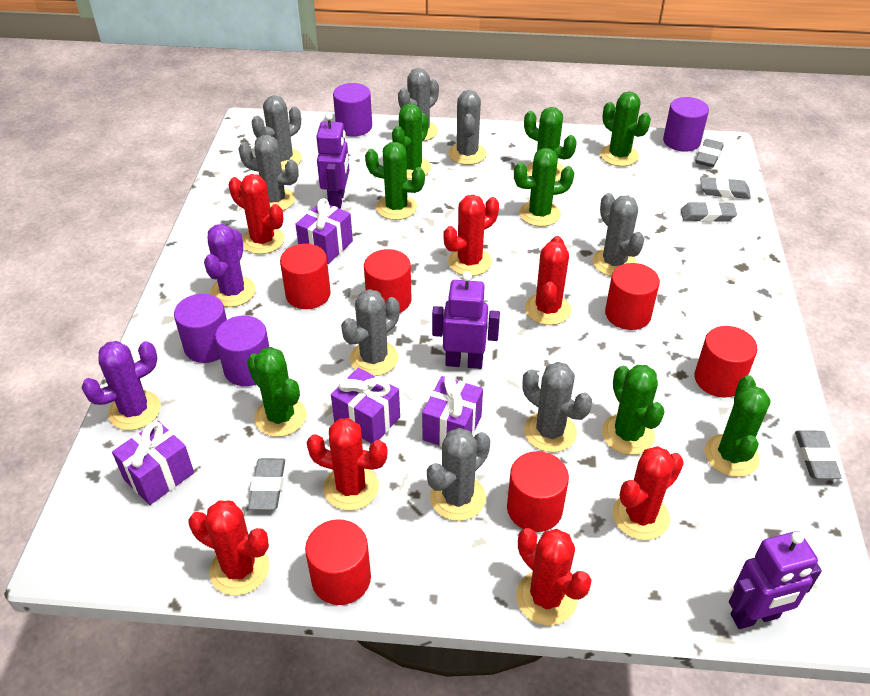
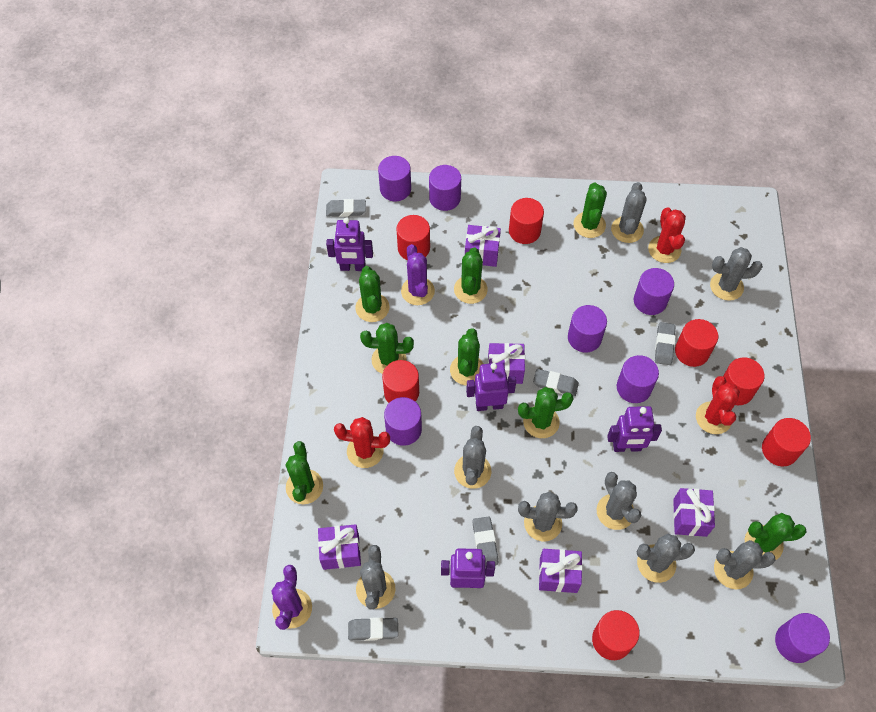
purple cylinder: 4 -> 7
purple gift: 4 -> 5
purple robot: 3 -> 4
red cactus: 7 -> 3
red cylinder: 6 -> 7

